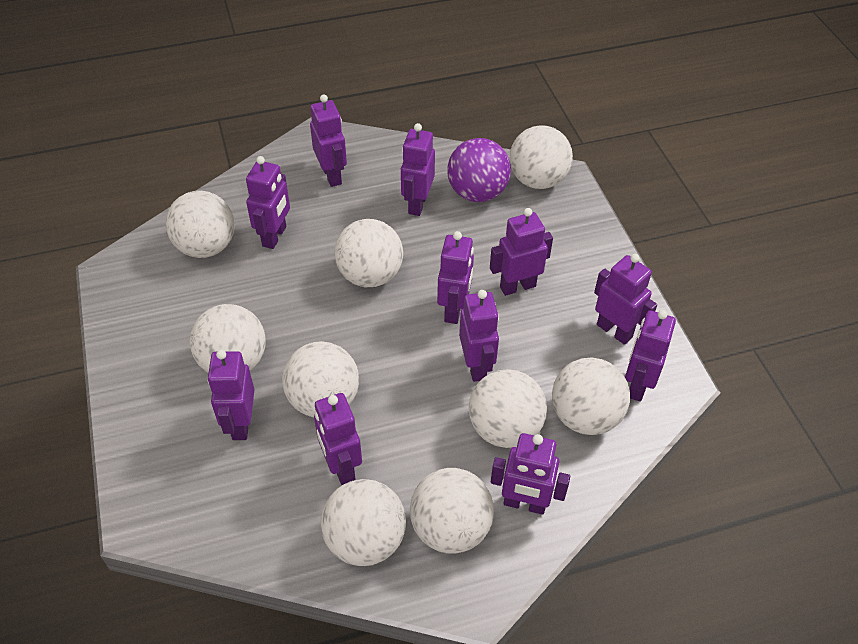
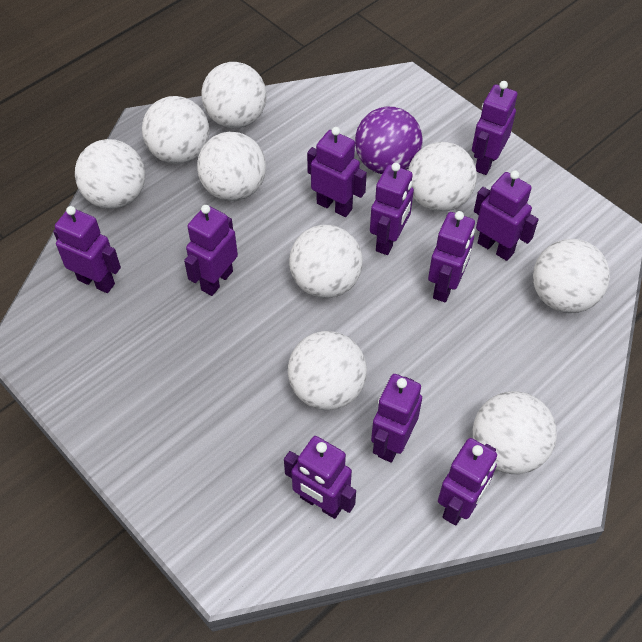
purple robot: 11 -> 10

